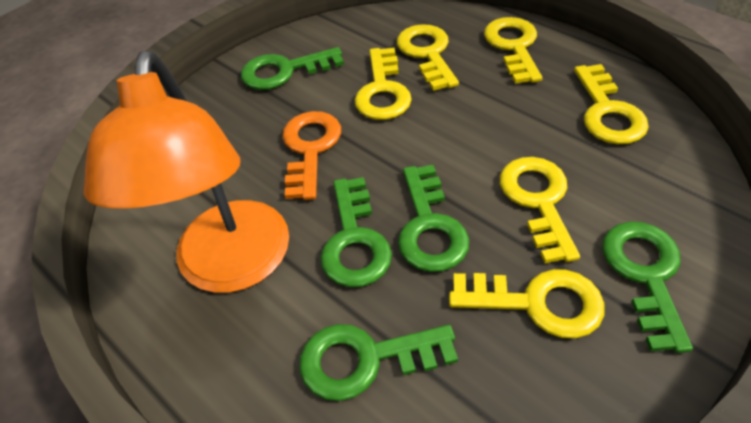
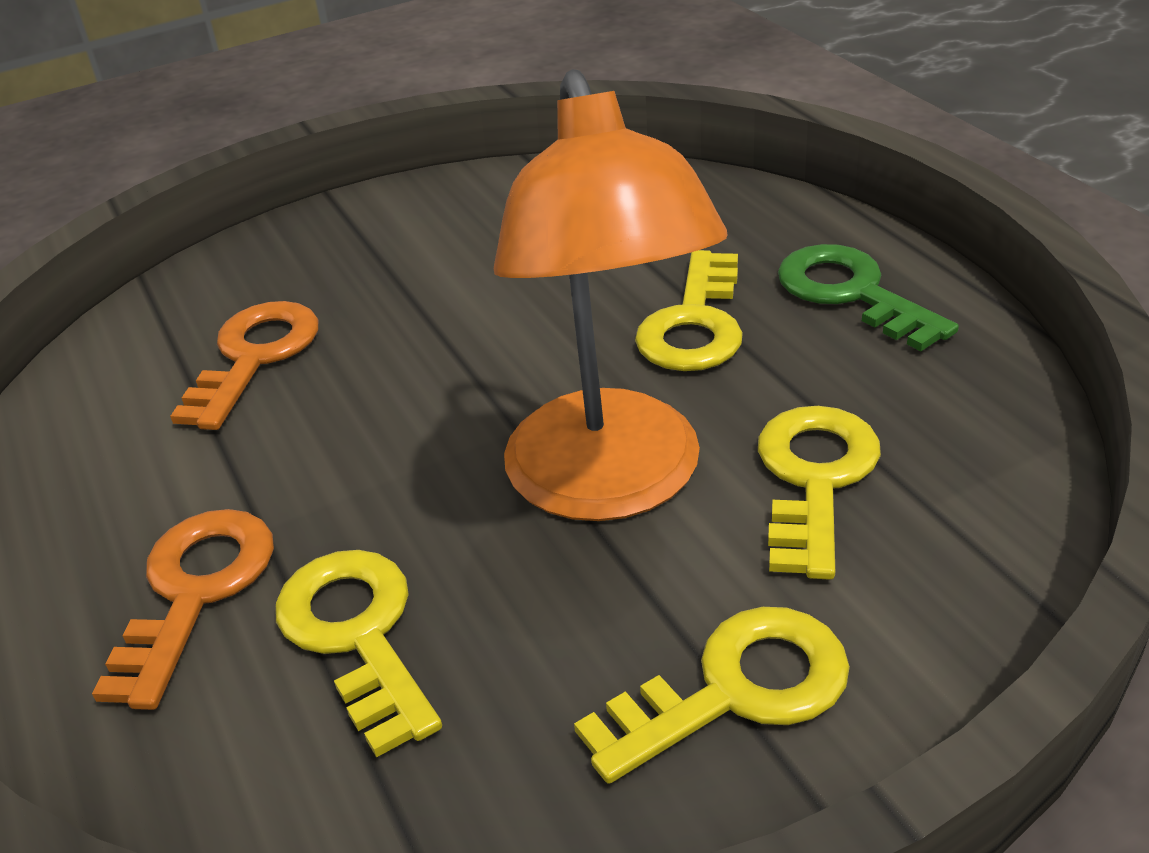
green key: 5 -> 1
orange key: 1 -> 2
yellow key: 6 -> 4

